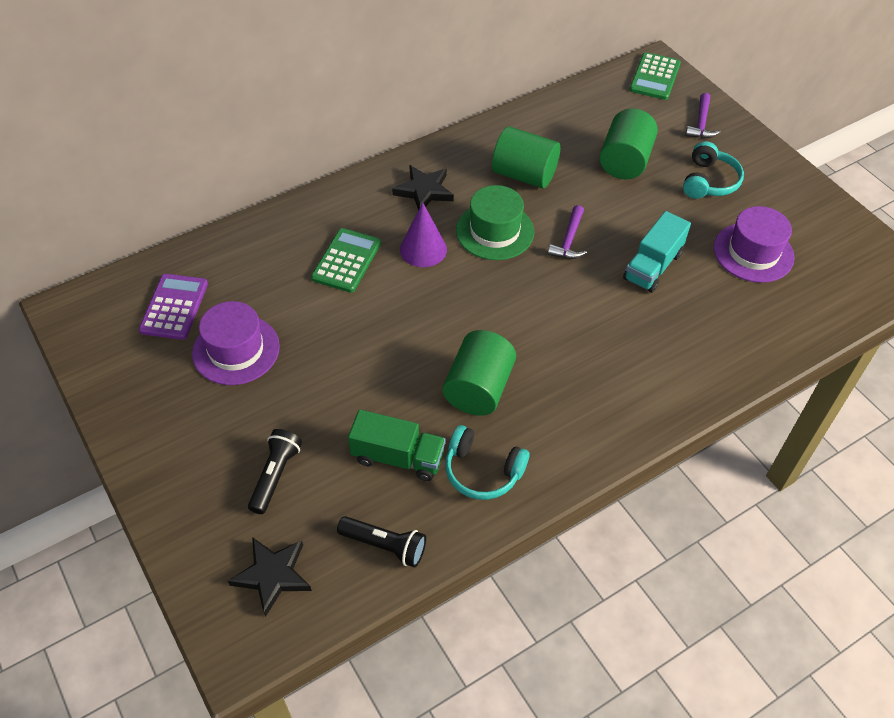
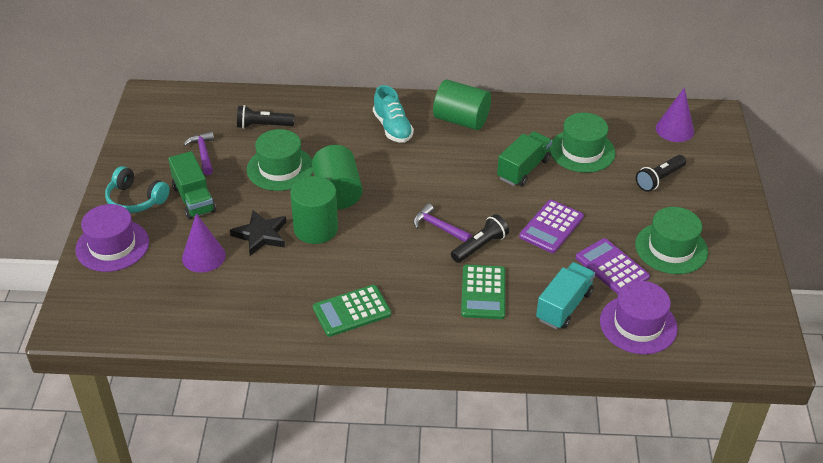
black flashlight: 2 -> 3
black star: 2 -> 1
green hat: 1 -> 3
green truck: 1 -> 2
purple calculator: 1 -> 2
purple cone: 1 -> 2
turquoise headphones: 2 -> 1
turquoise shoe: 0 -> 1

